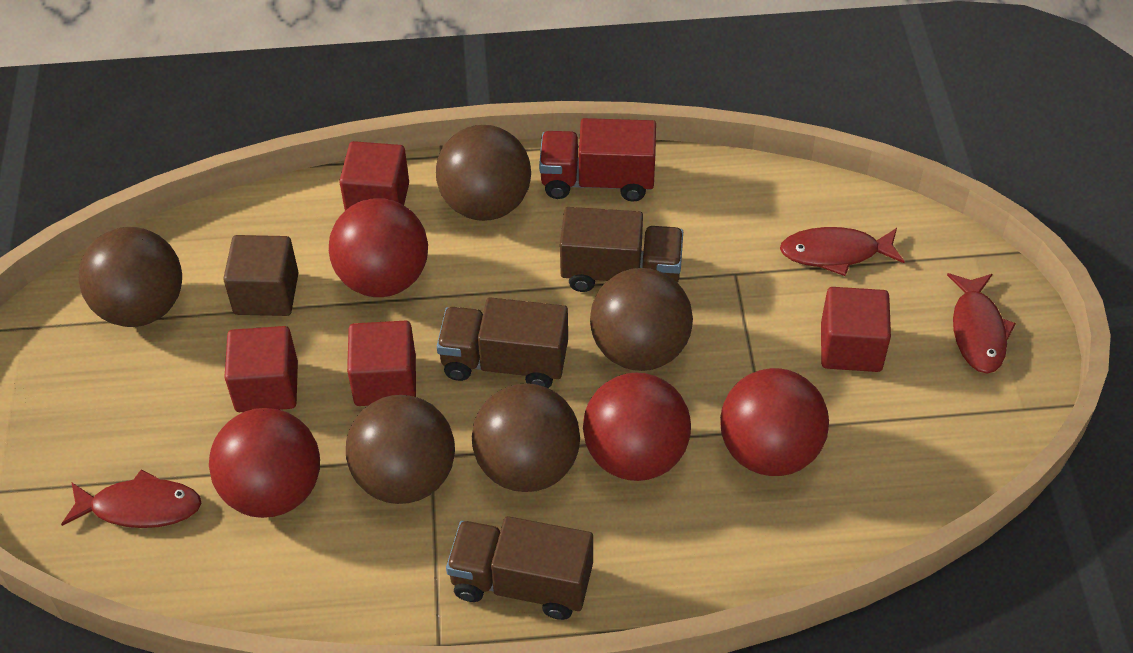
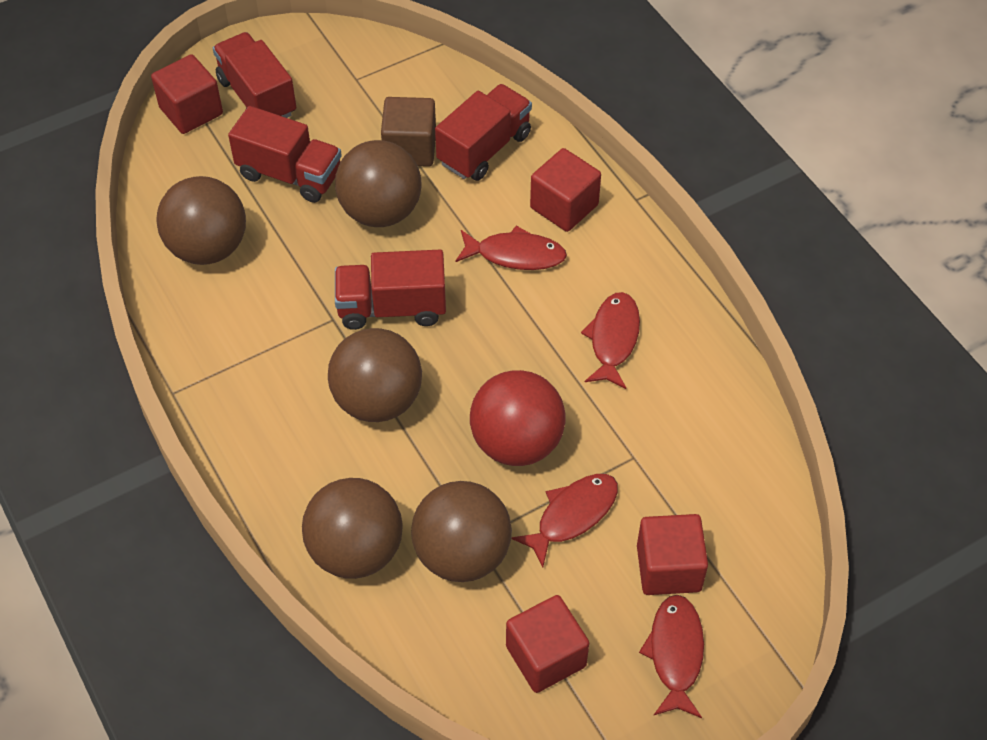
brown truck: 3 -> 0
red ball: 4 -> 1
red fish: 3 -> 4
red truck: 1 -> 4

